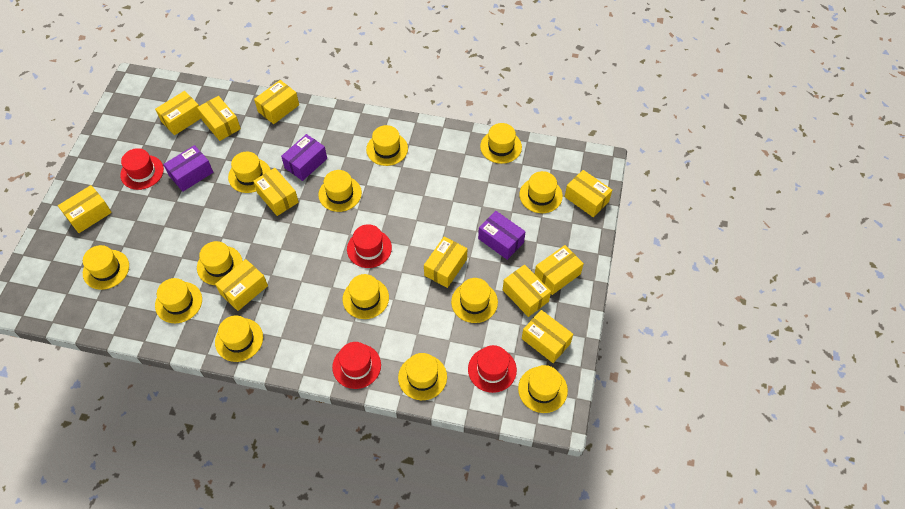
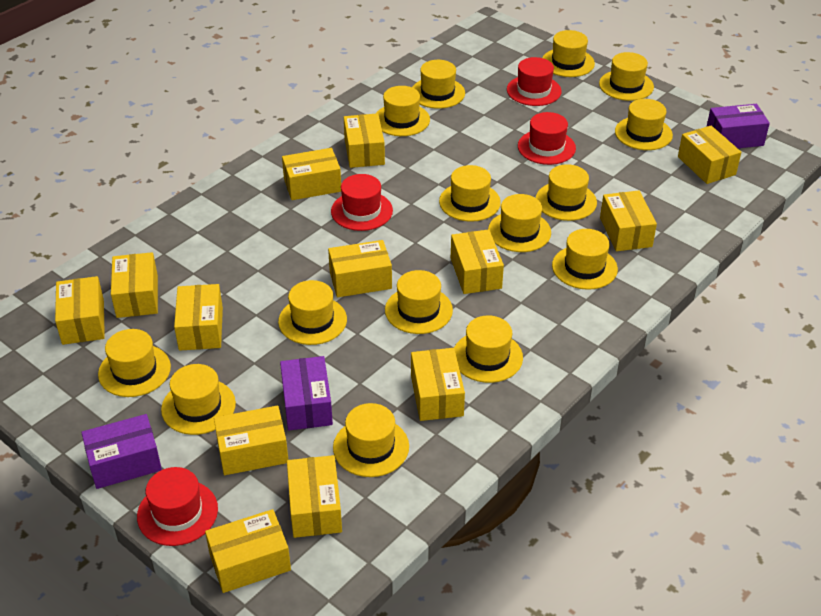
yellow box: 11 -> 13
yellow hat: 13 -> 15

